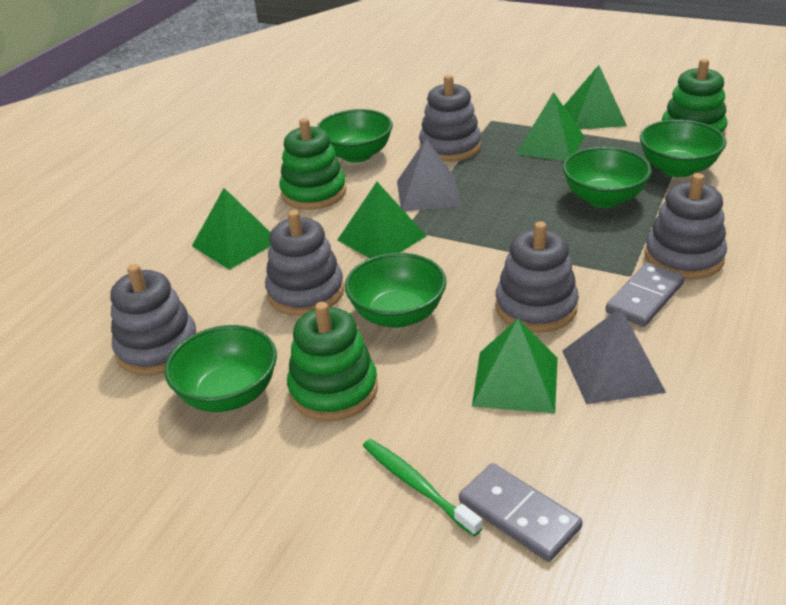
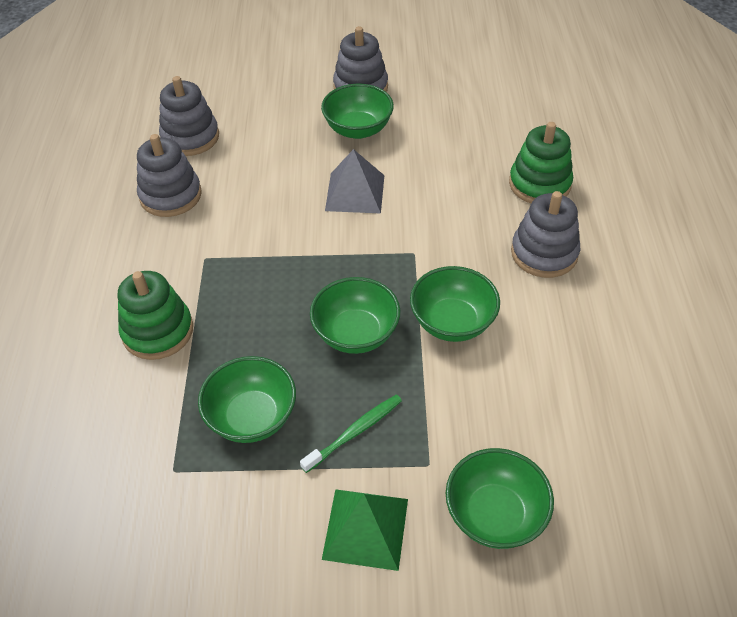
green pyramid: 5 -> 1
green stacking toy: 3 -> 2
grey domino: 2 -> 0
grey pyramid: 2 -> 1
grey stacking toy: 5 -> 4

